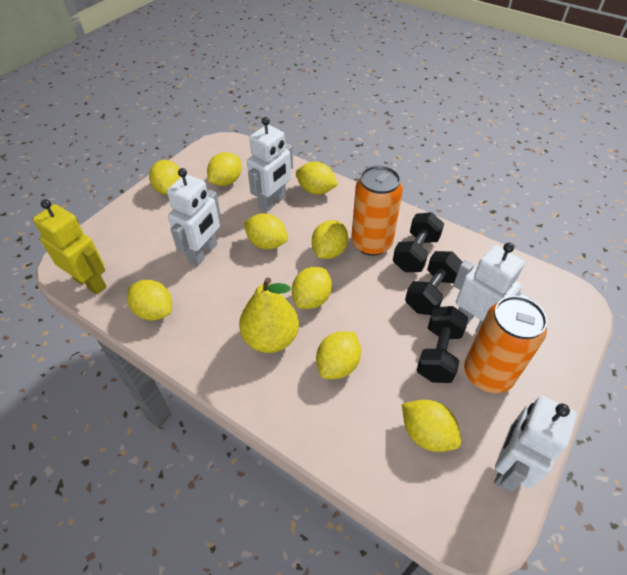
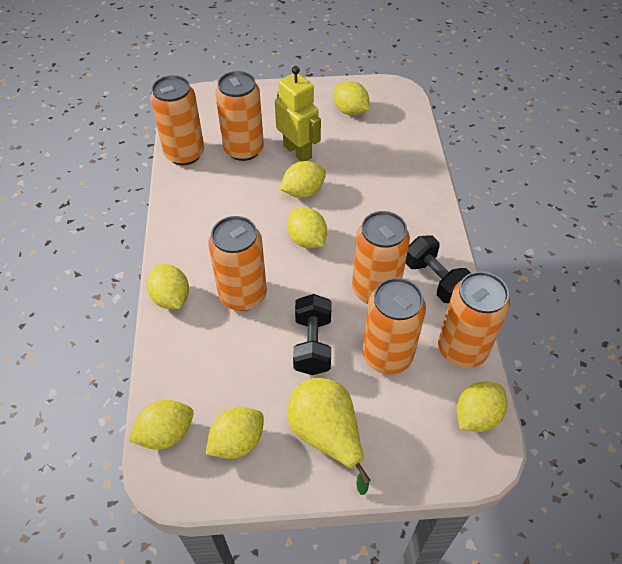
black dumbbell: 3 -> 2
orange can: 2 -> 6
white robot: 4 -> 0
yellow lemon: 9 -> 7

